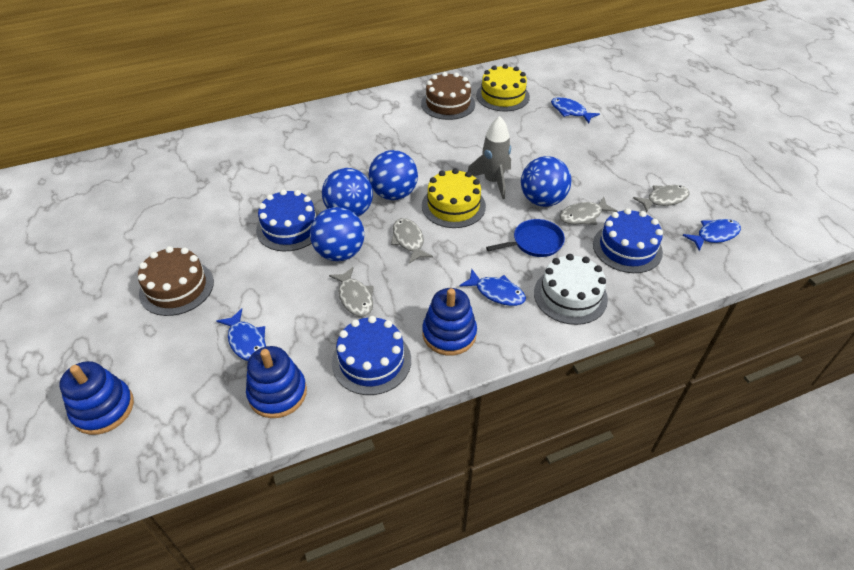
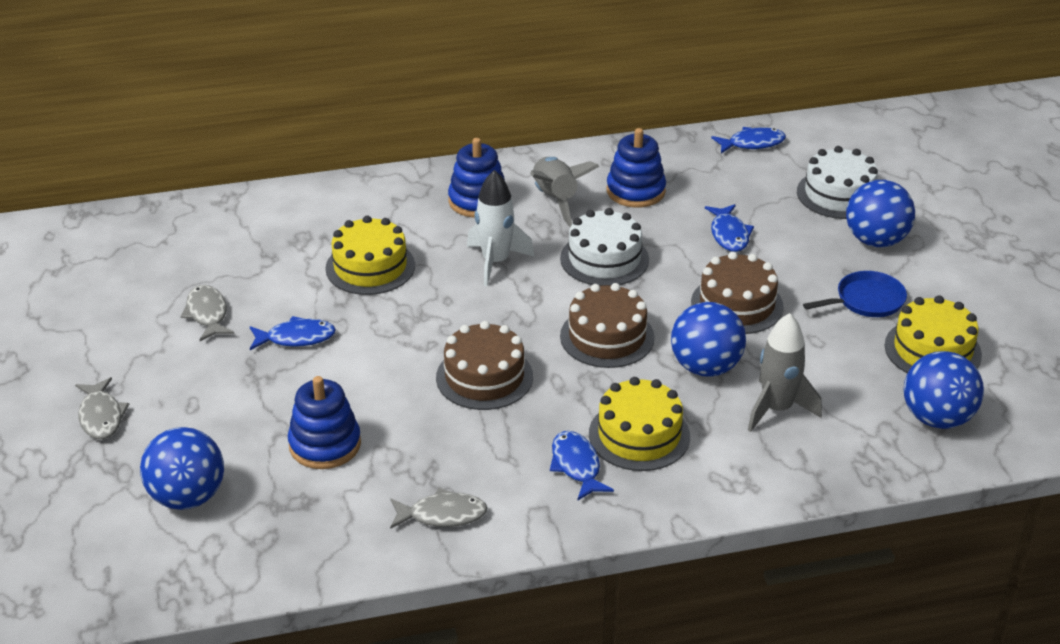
blue cake: 3 -> 0
brown cake: 2 -> 3
grey fish: 4 -> 3
grey rocket: 1 -> 2
white cake: 1 -> 2
white rocket: 0 -> 1
yellow cake: 2 -> 3

